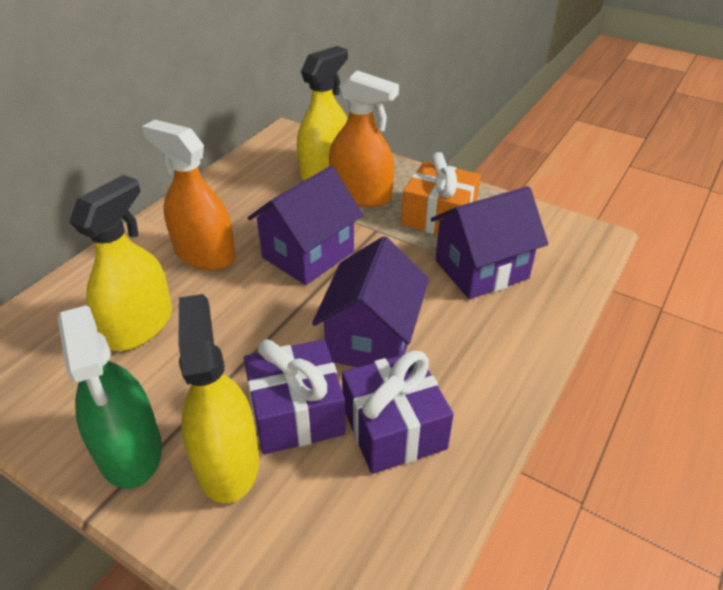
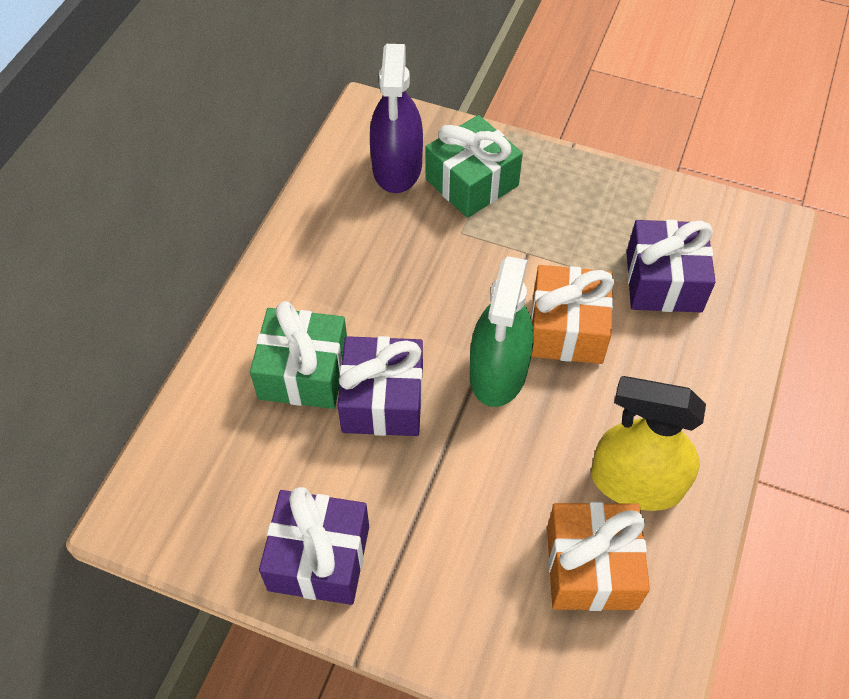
green gift: 0 -> 2
orange gift: 1 -> 2
orange spray bottle: 2 -> 0
purple gift: 2 -> 3
purple house: 3 -> 0
purple spray bottle: 0 -> 1
yellow spray bottle: 3 -> 1

